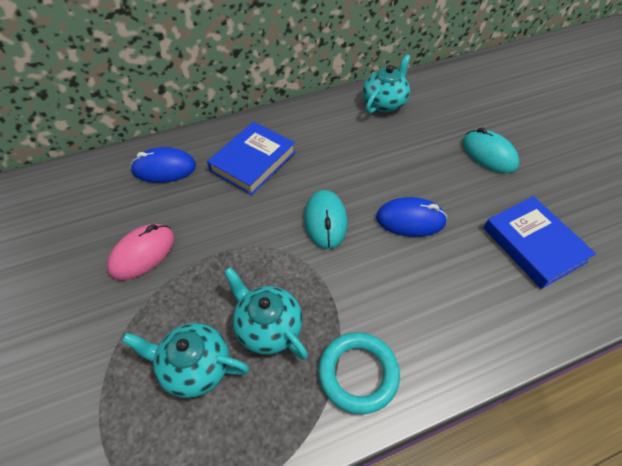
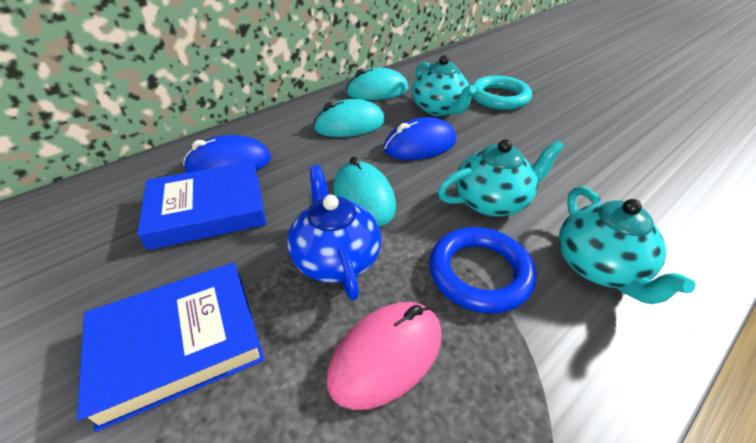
blue ring: 0 -> 1
blue teapot: 0 -> 1
turquoise mouse: 2 -> 3

